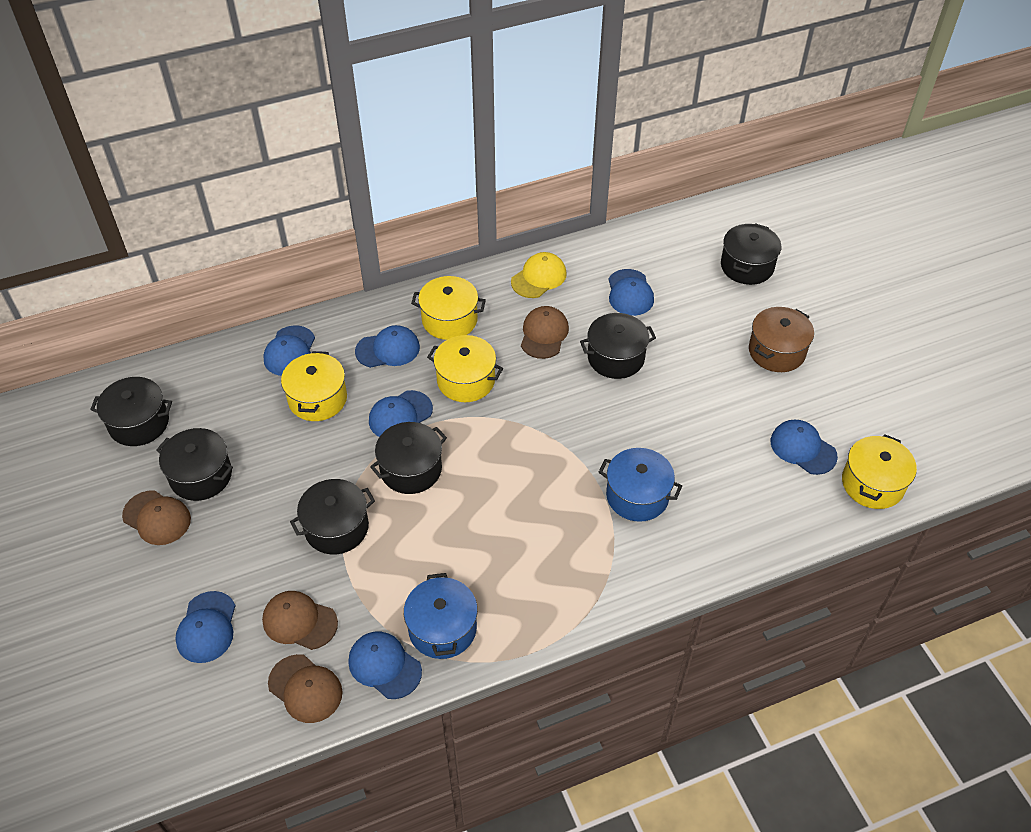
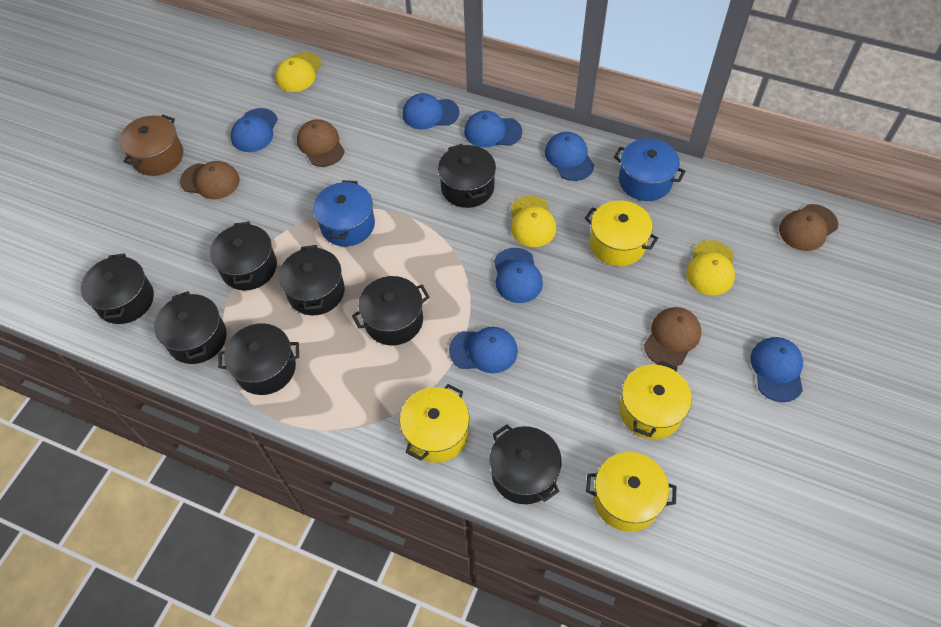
black pot: 6 -> 8
yellow cap: 1 -> 3

